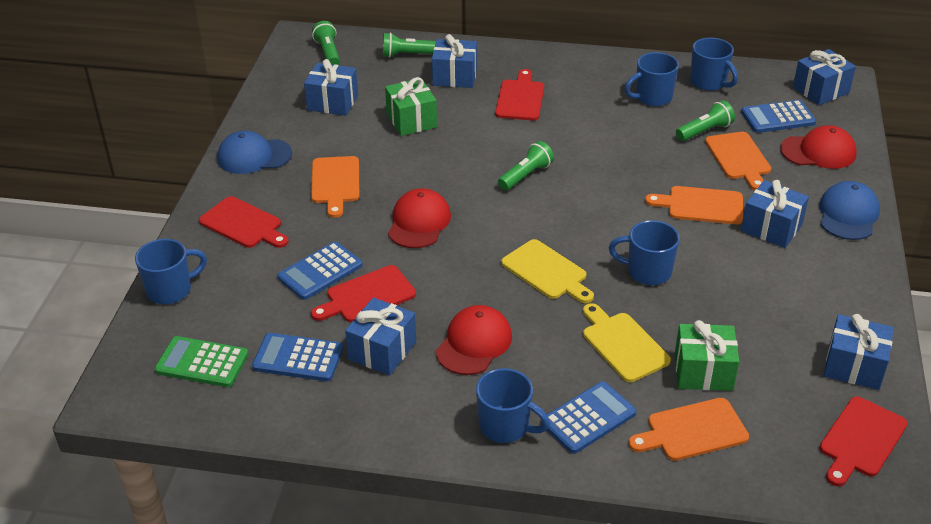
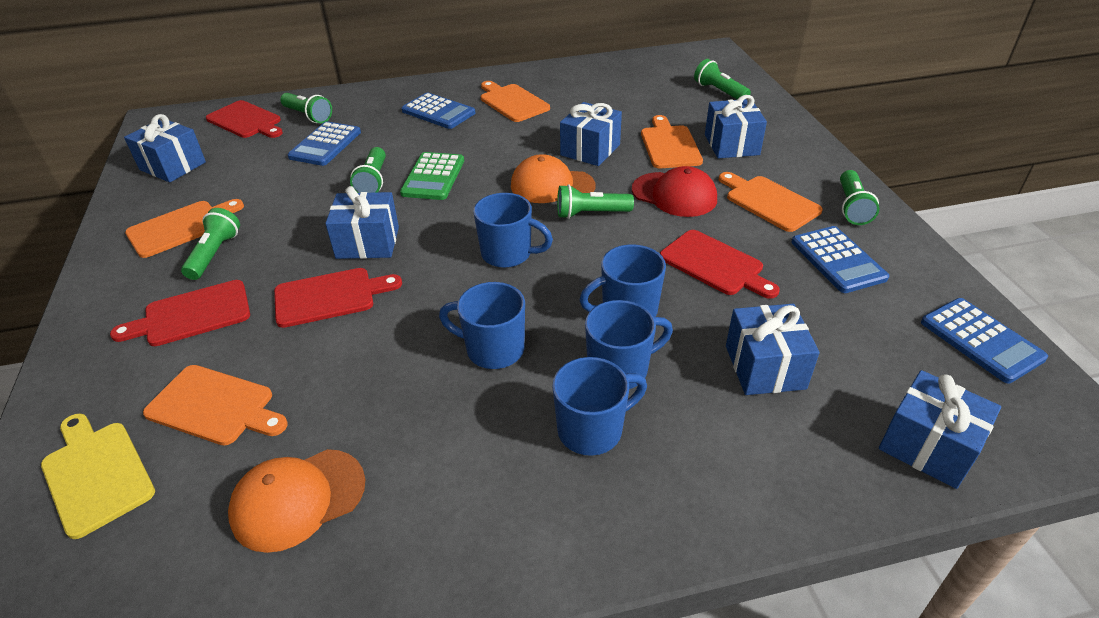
blue cap: 2 -> 0
green flashlight: 4 -> 6
green gift: 2 -> 0
orange cap: 0 -> 2
orange cutting board: 4 -> 5
red cap: 3 -> 1
yellow cutting board: 2 -> 1

